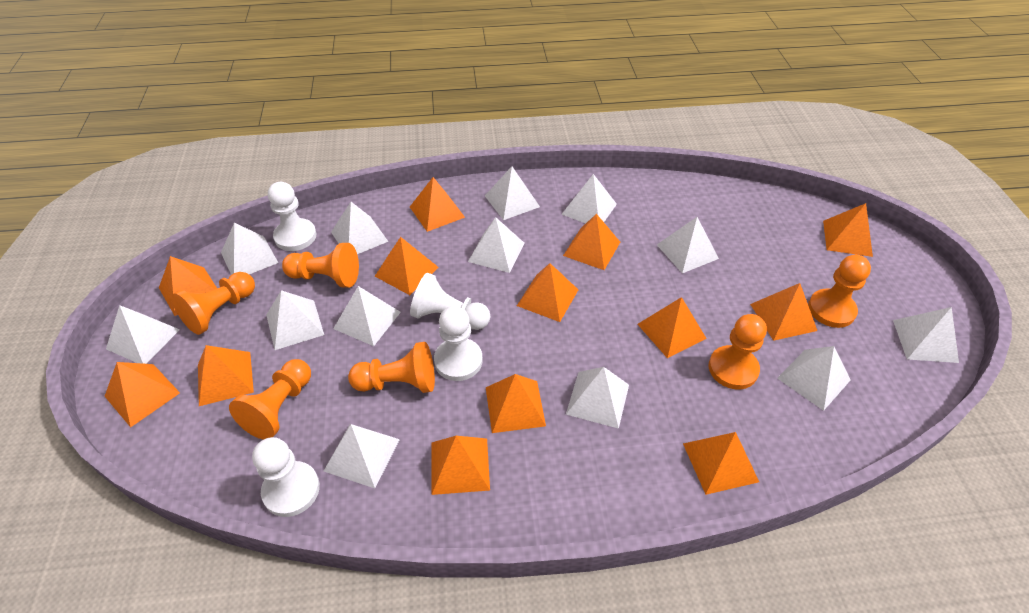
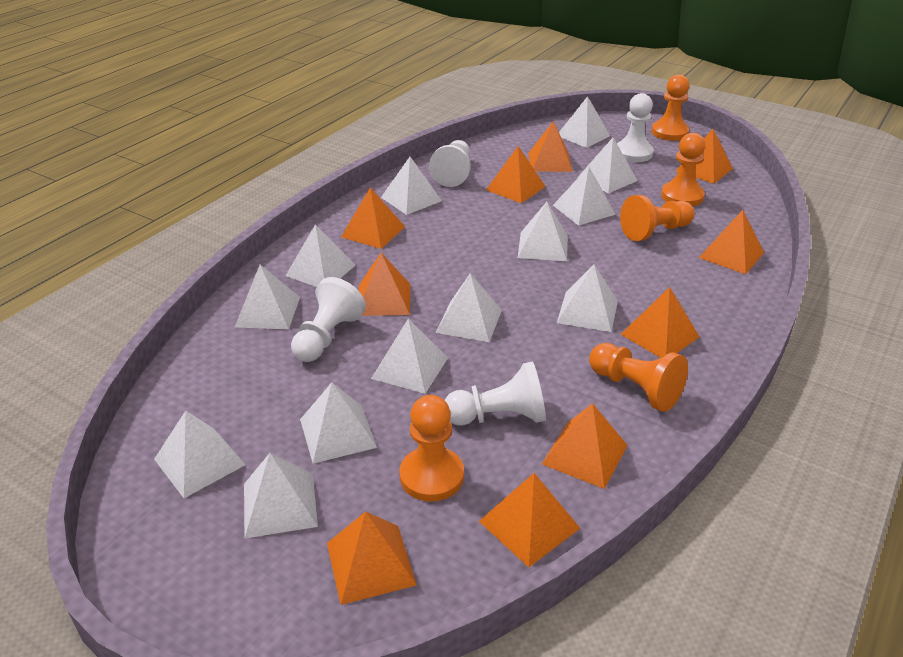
orange pawn: 6 -> 5
orange pyramid: 13 -> 10

